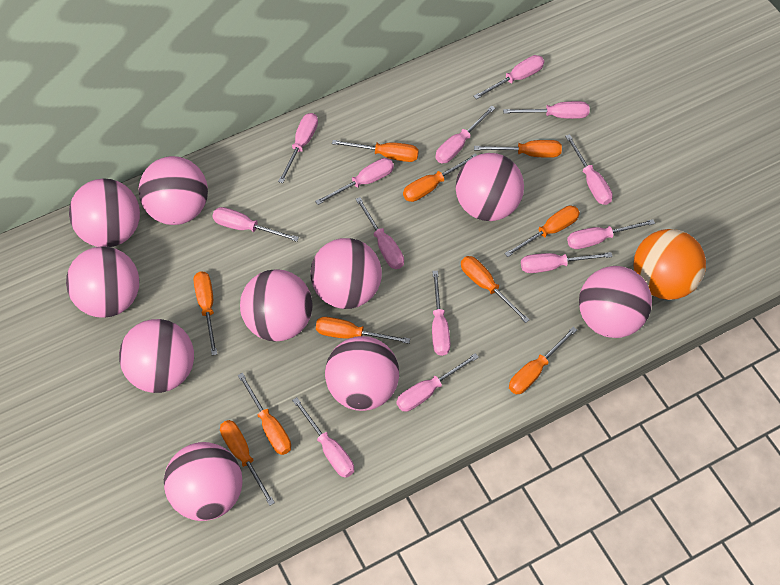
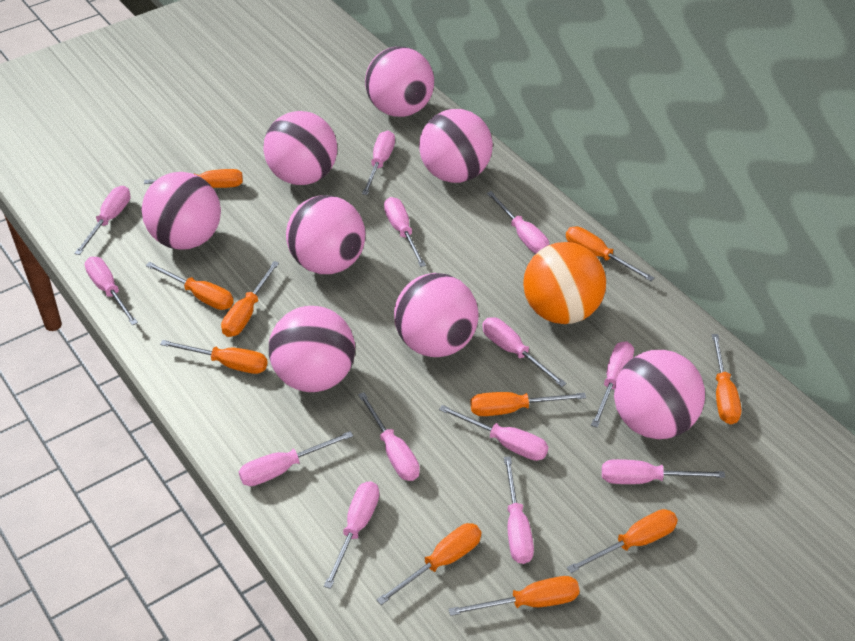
pink ball: 10 -> 8

